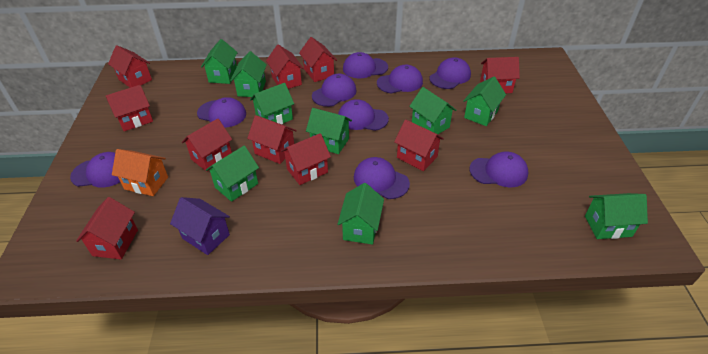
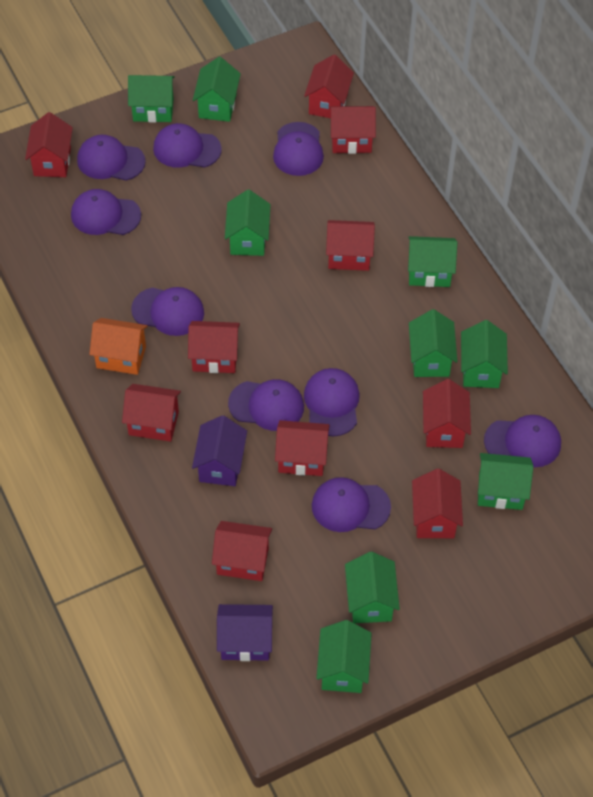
purple house: 1 -> 2

